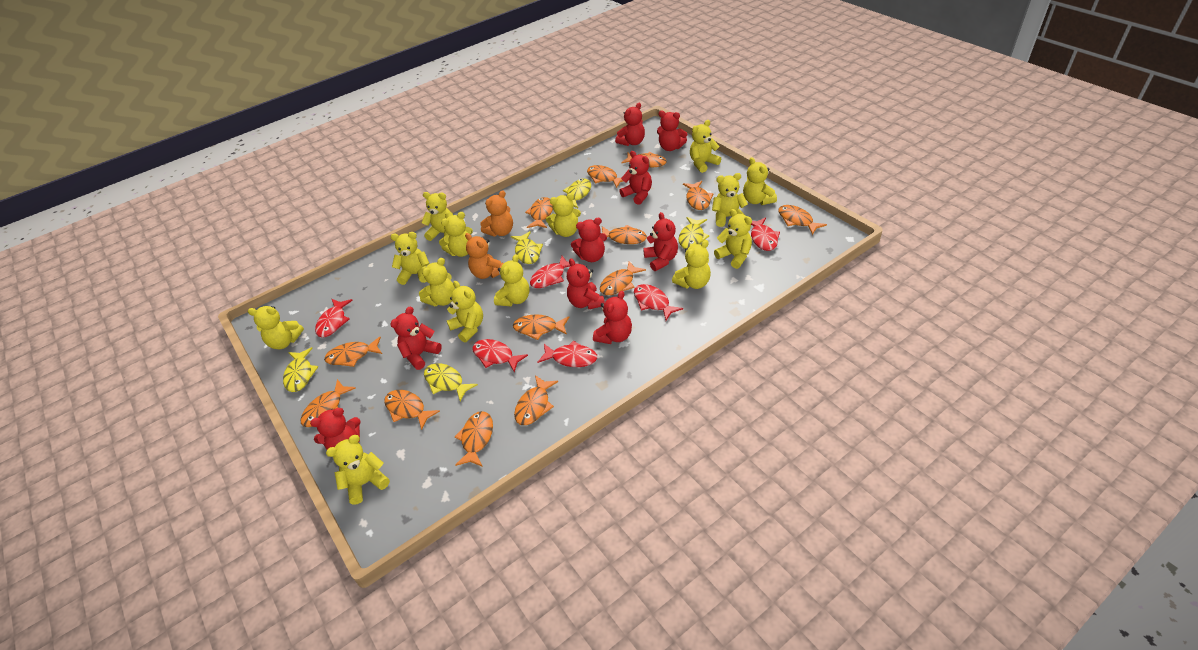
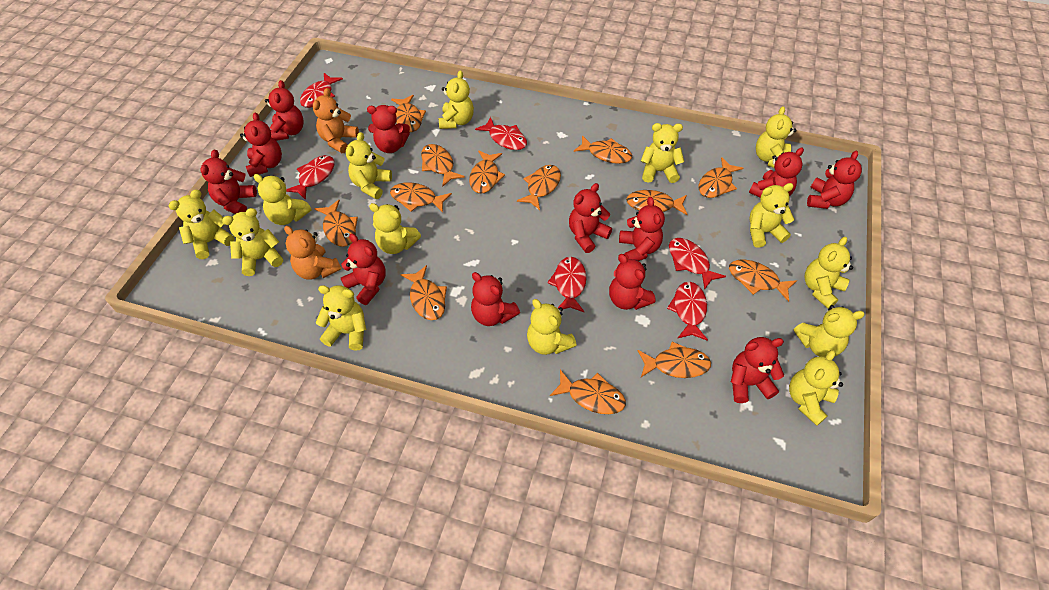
red teddy bear: 9 -> 12
yellow fish: 5 -> 0

